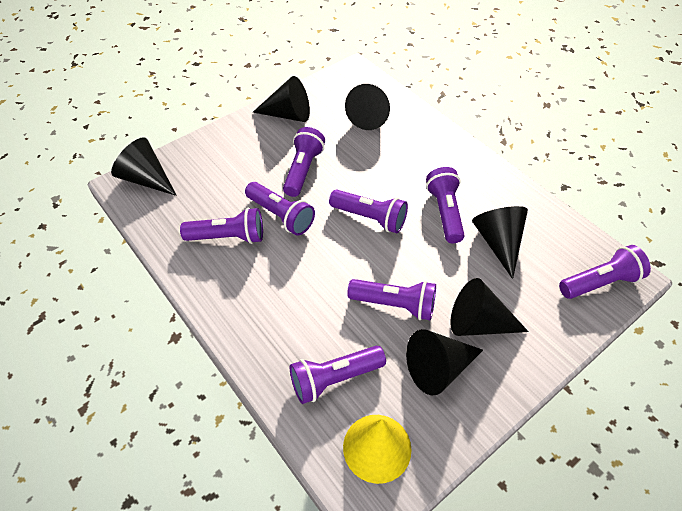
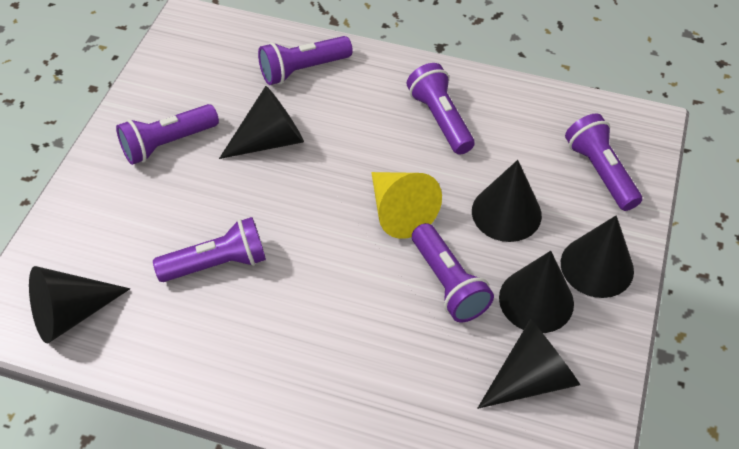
purple flashlight: 8 -> 6

